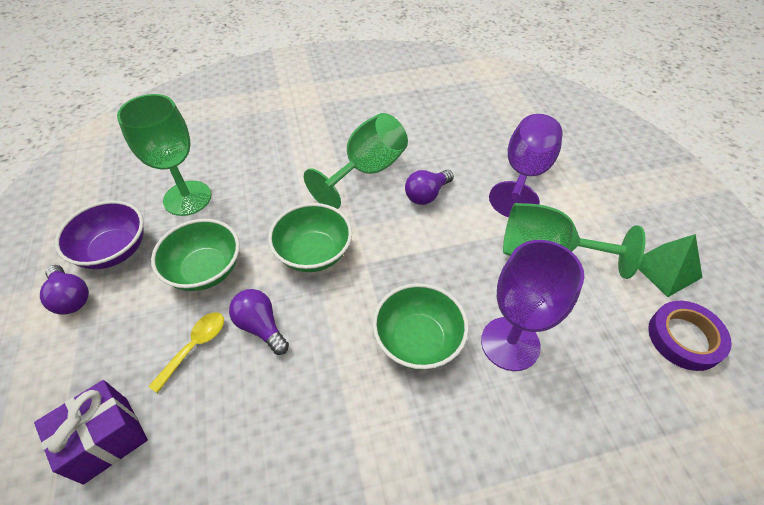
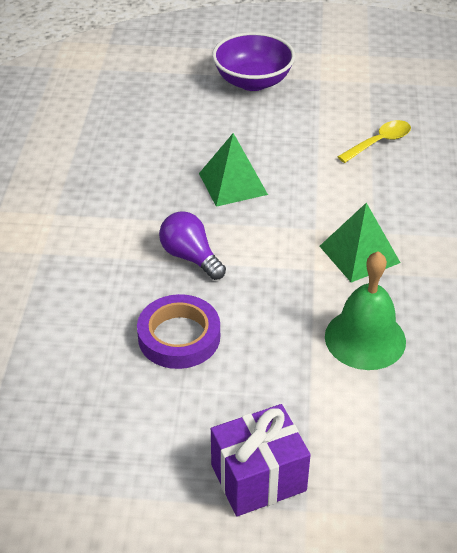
green bell: 0 -> 1
green bowl: 3 -> 0
green goblet: 3 -> 0
green pyramid: 1 -> 2
purple goblet: 2 -> 0
purple light bulb: 3 -> 1

